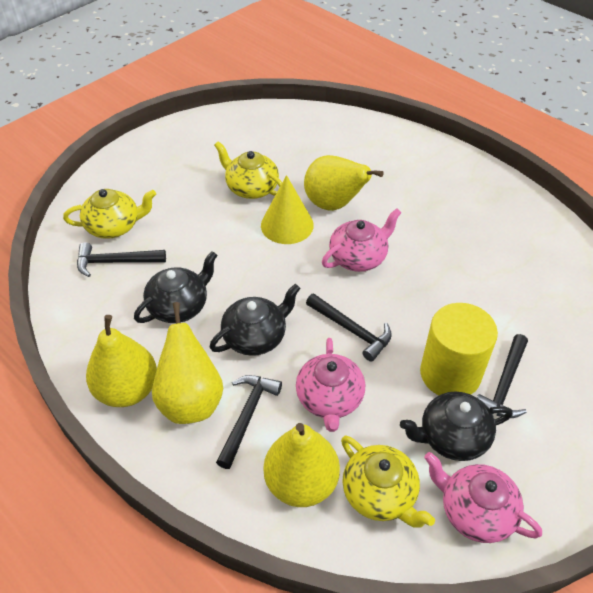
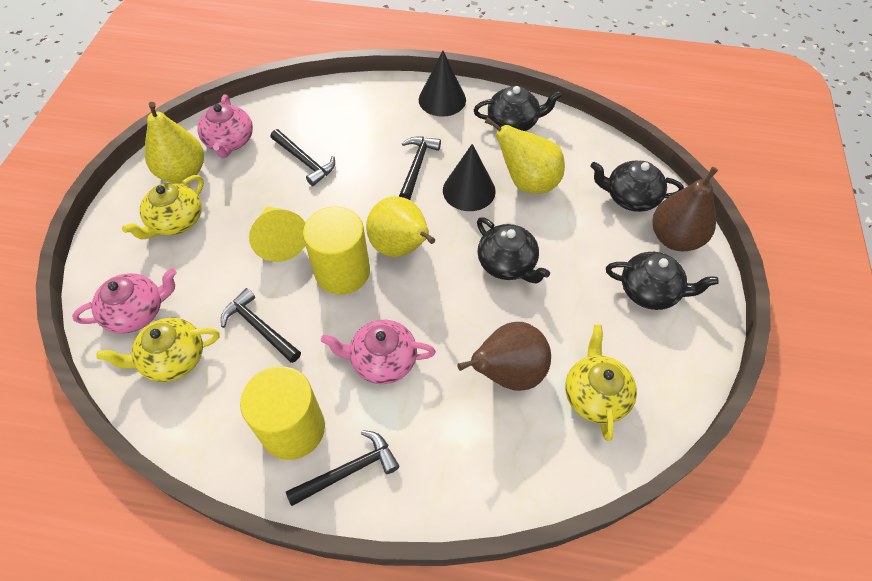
black cone: 0 -> 2
black teapot: 3 -> 4
brown pear: 0 -> 2
yellow cylinder: 1 -> 2
yellow pear: 4 -> 3

